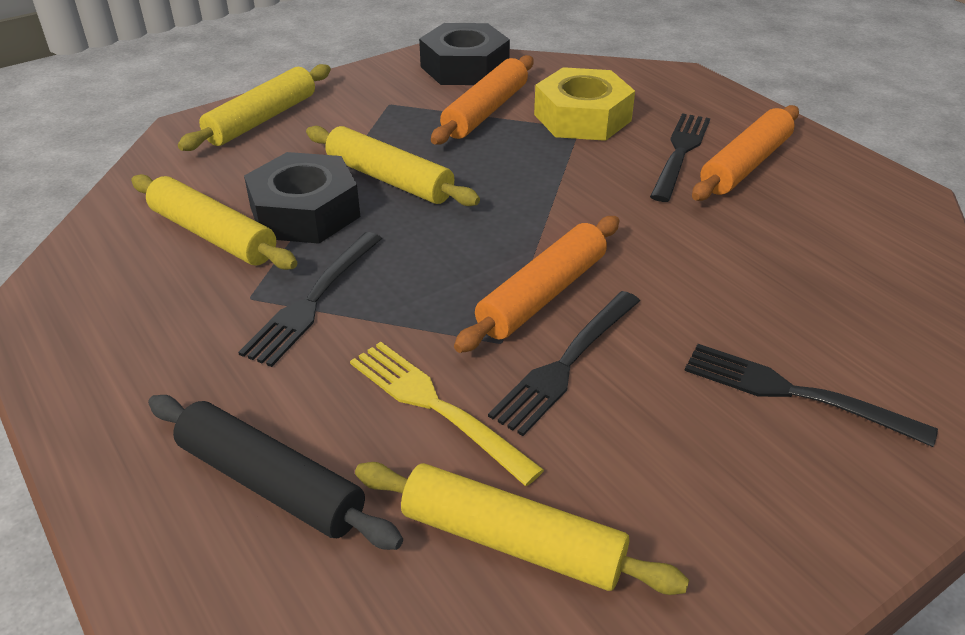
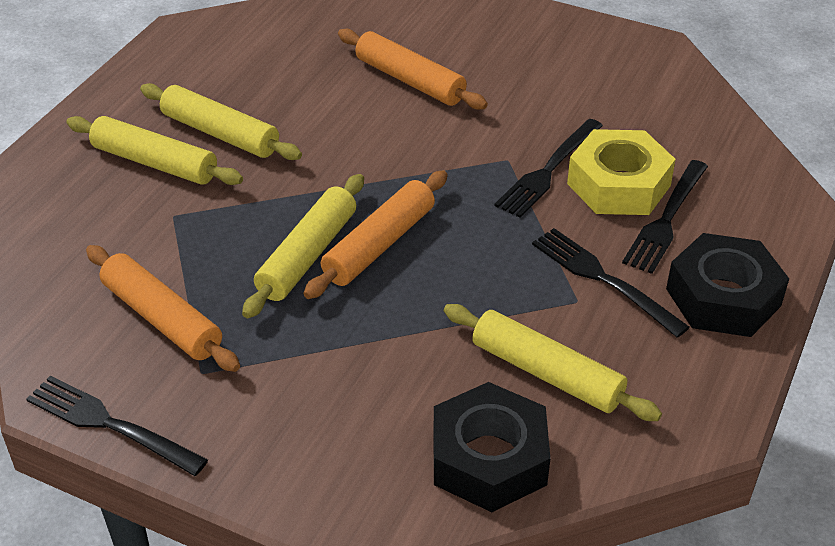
black rolling pin: 1 -> 0
yellow fork: 1 -> 0

